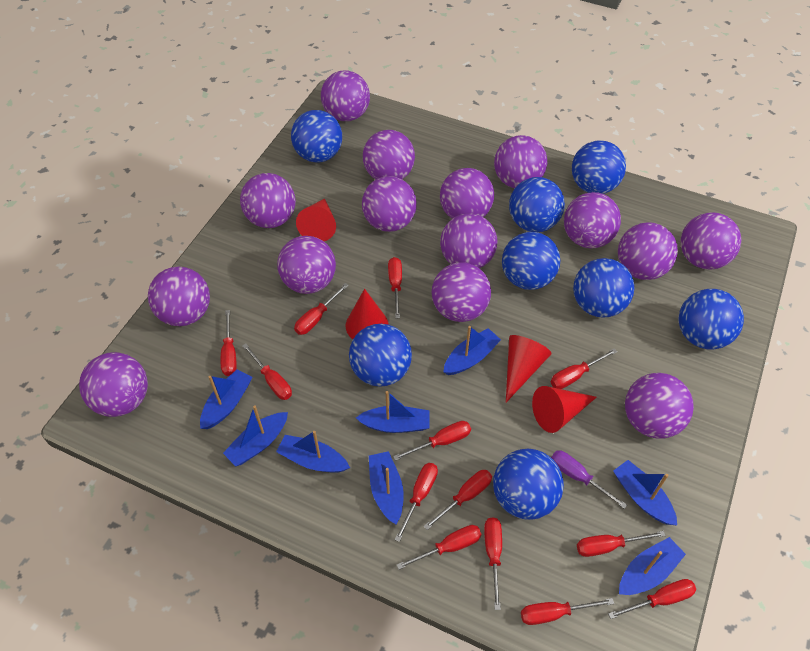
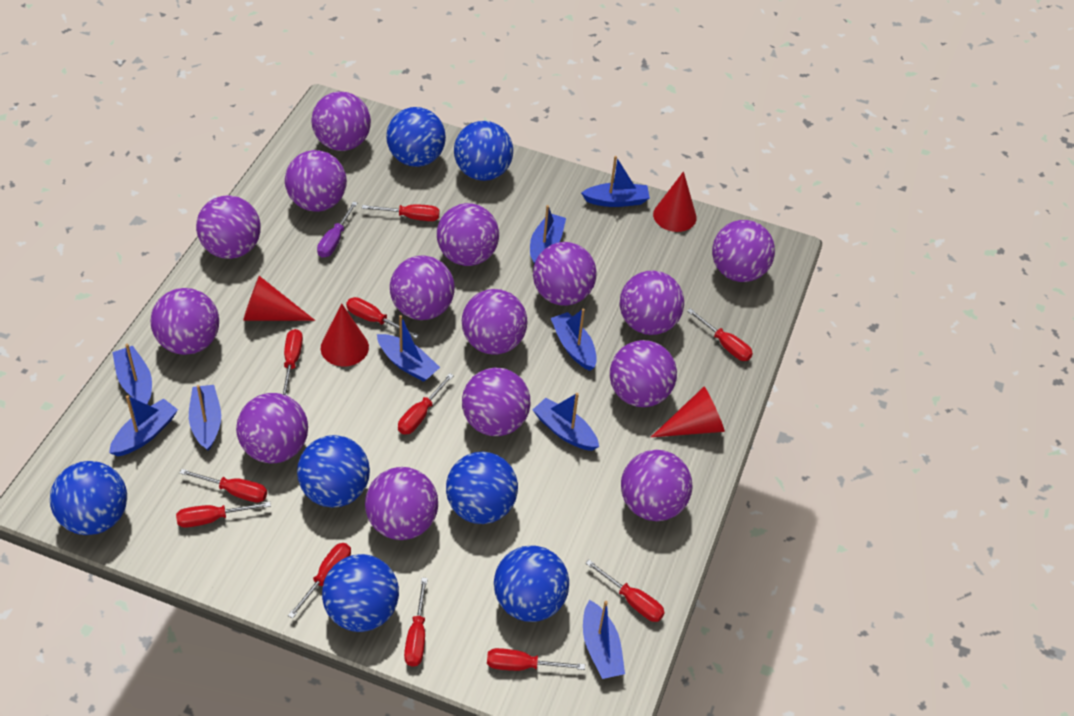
blue ball: 8 -> 7
blue boat: 8 -> 9
red screwdriver: 13 -> 11

